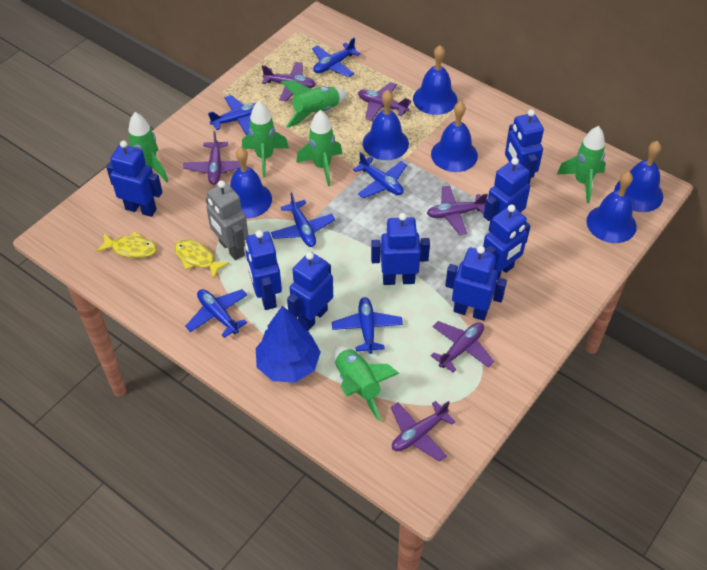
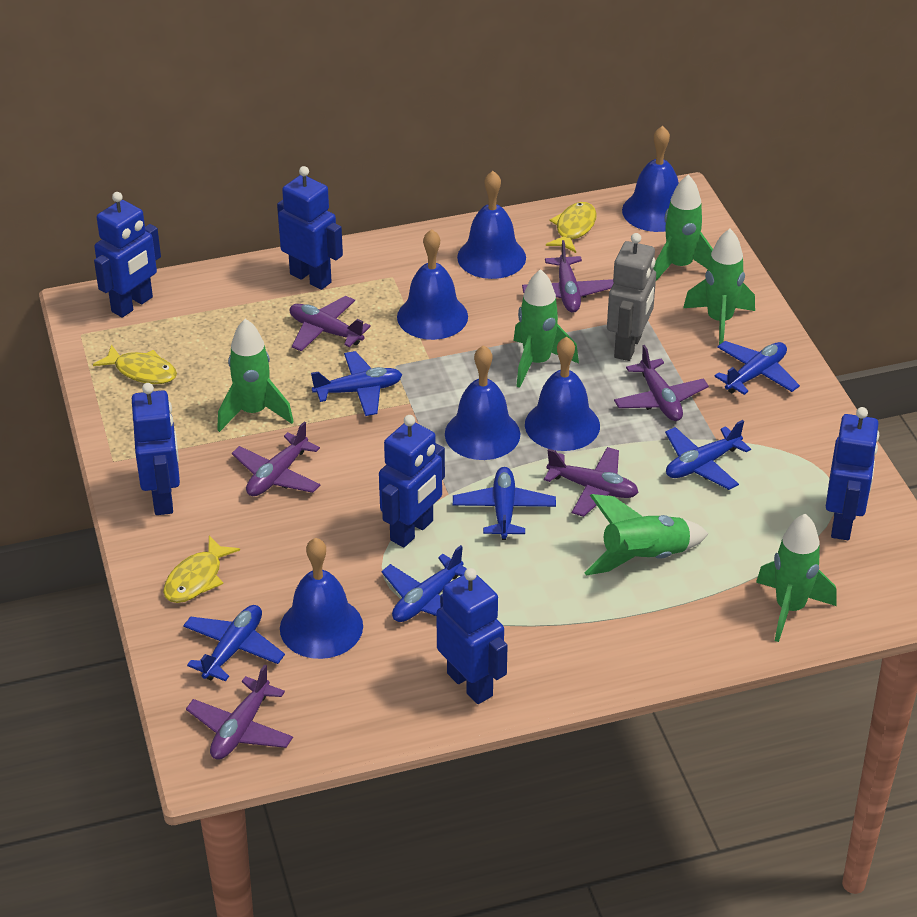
blue robot: 8 -> 6
blue tree: 1 -> 0
yellow fish: 2 -> 3

